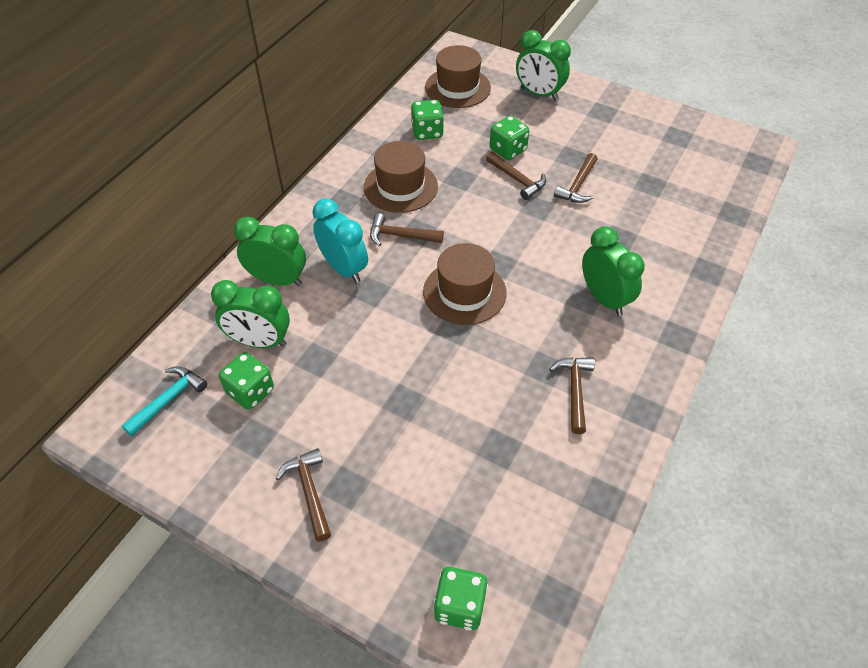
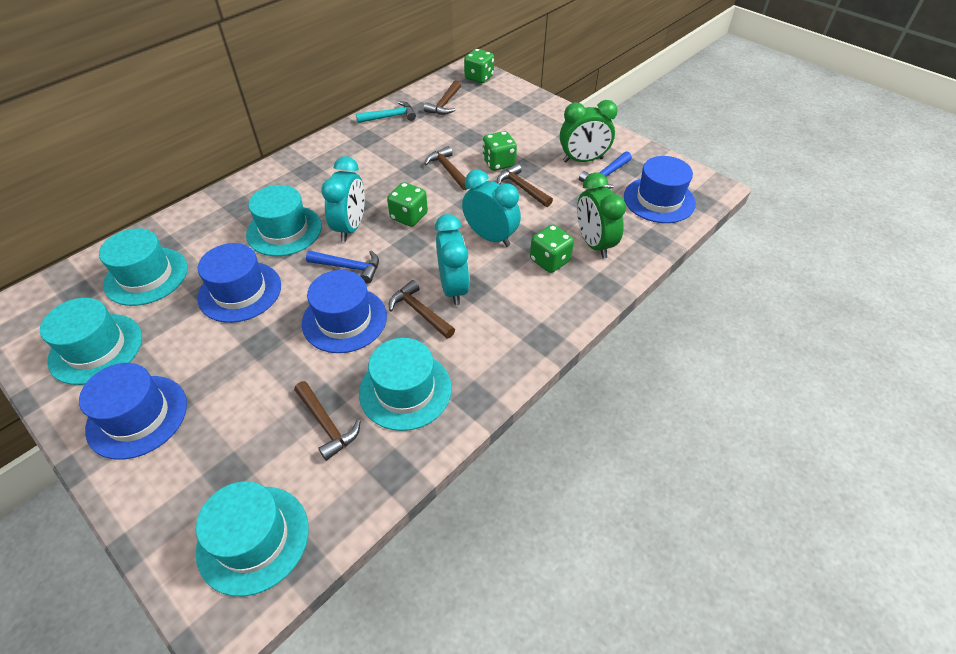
blue hammer: 0 -> 2
blue hat: 0 -> 4
brown hat: 3 -> 0
green clock: 4 -> 2
turquoise clock: 1 -> 3
turquoise hat: 0 -> 5

